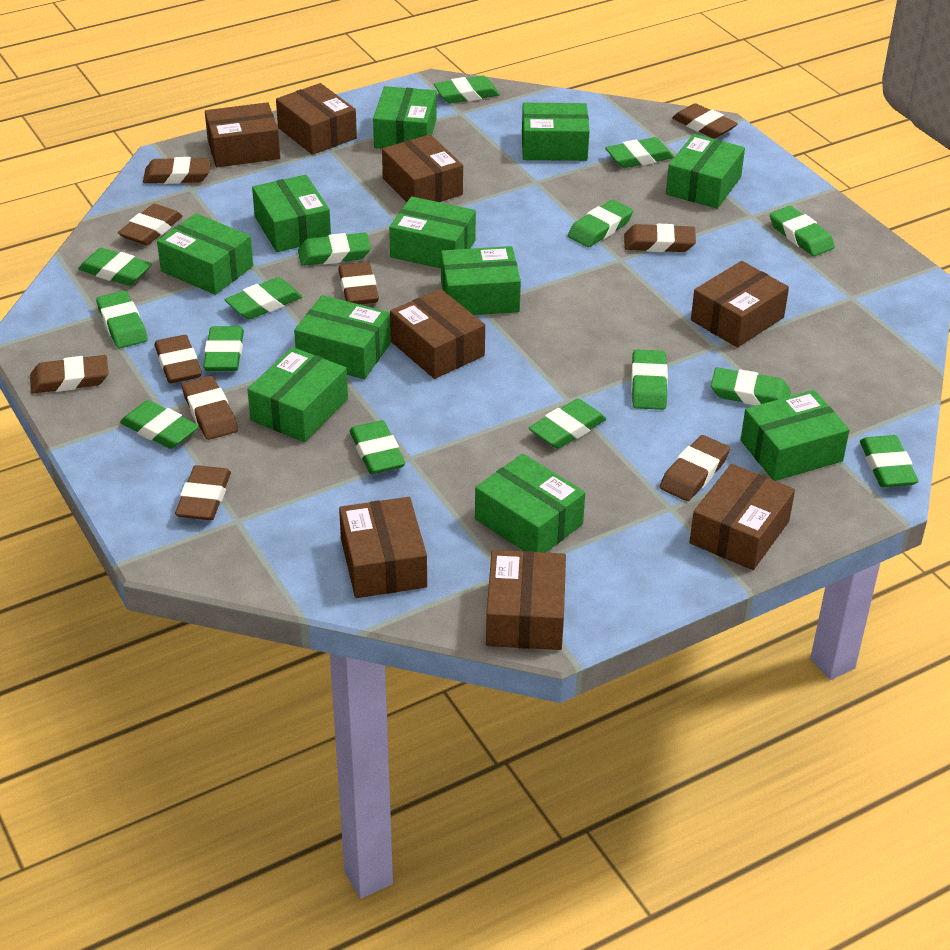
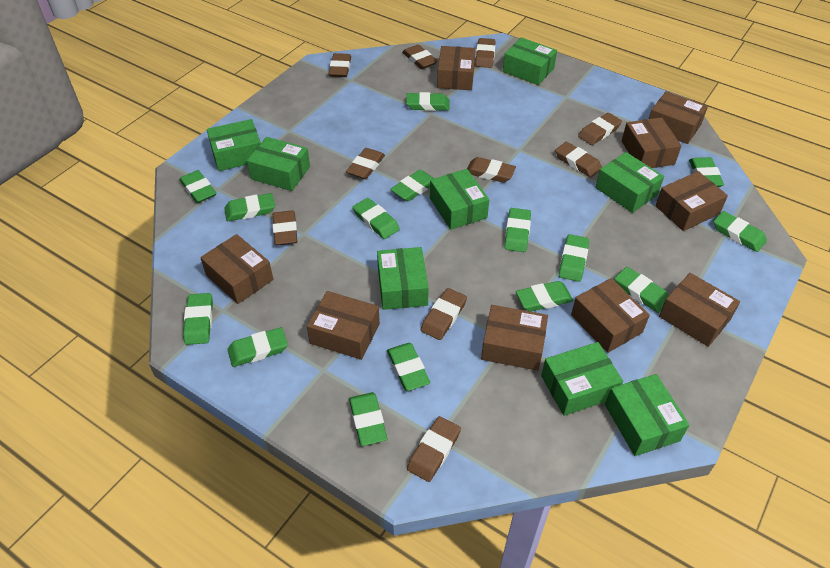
brown box: 8 -> 9
green box: 11 -> 8

